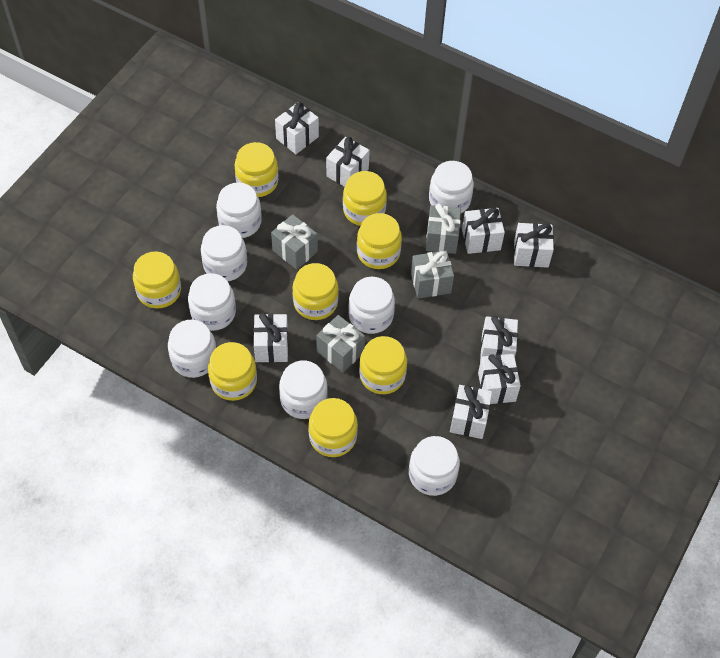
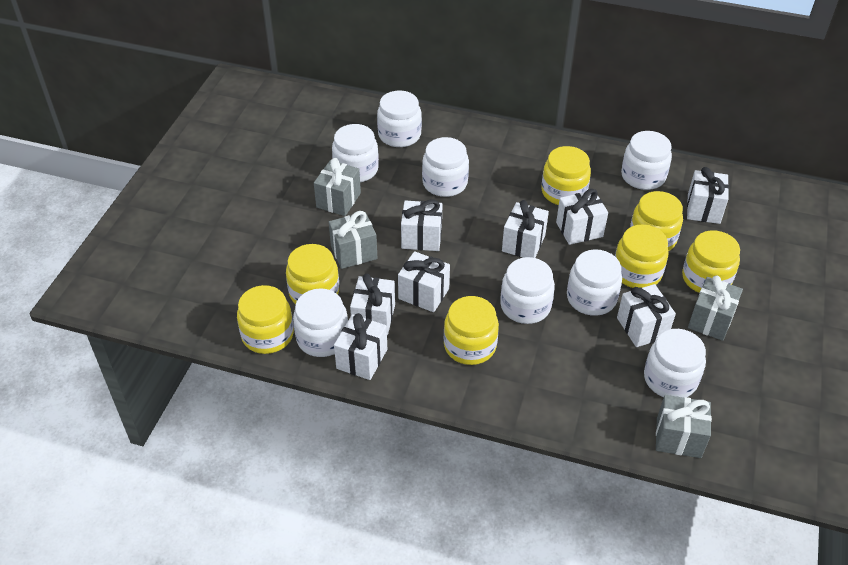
yellow jar: 8 -> 7

